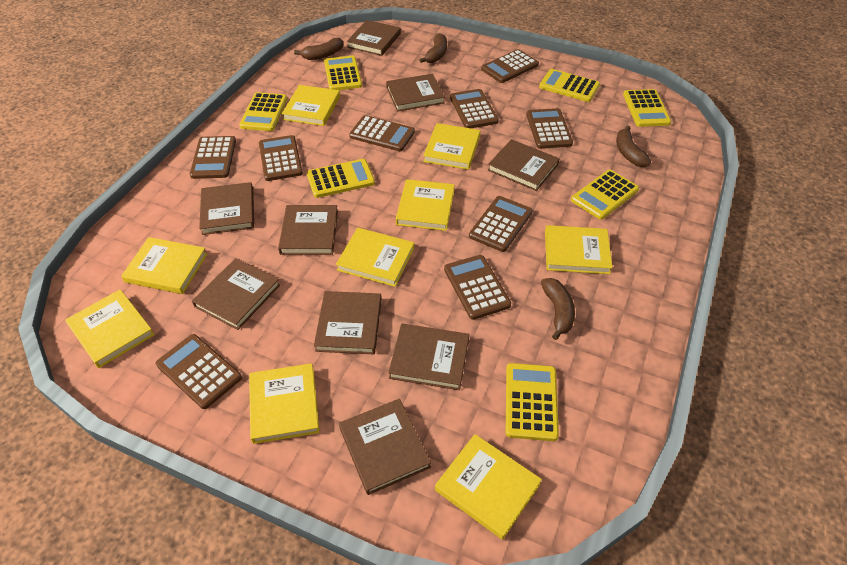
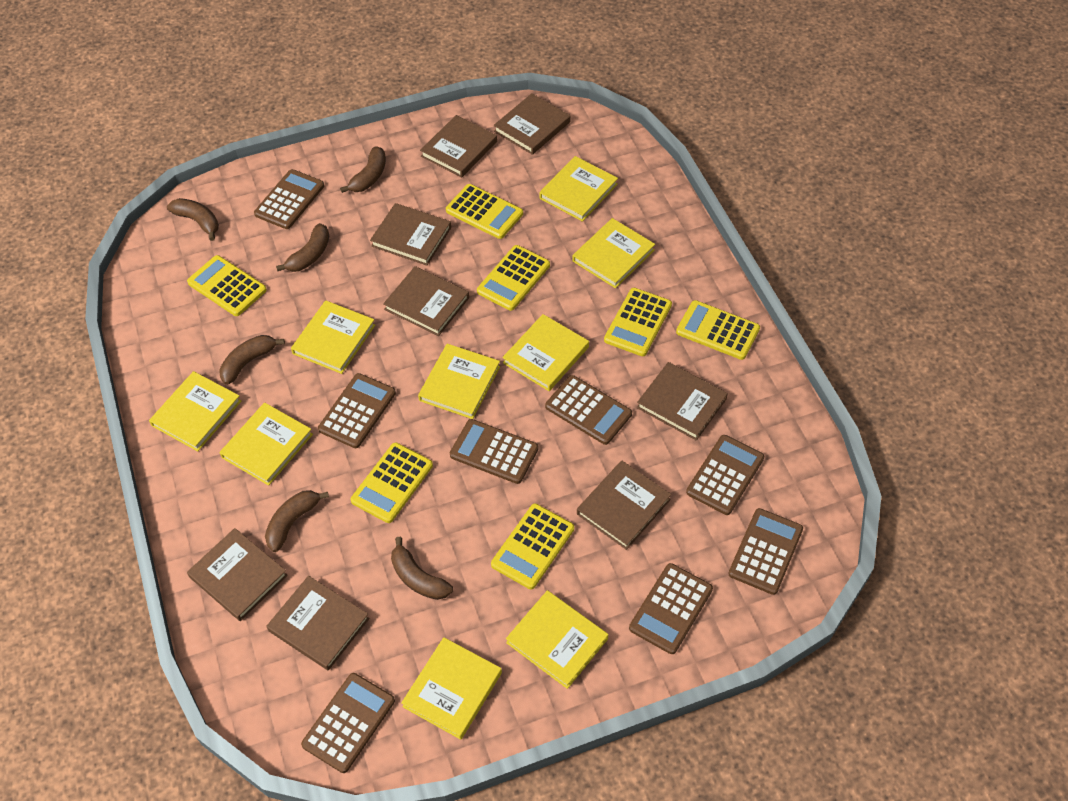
brown banana: 4 -> 6
brown book: 9 -> 8
brown calculator: 9 -> 8

